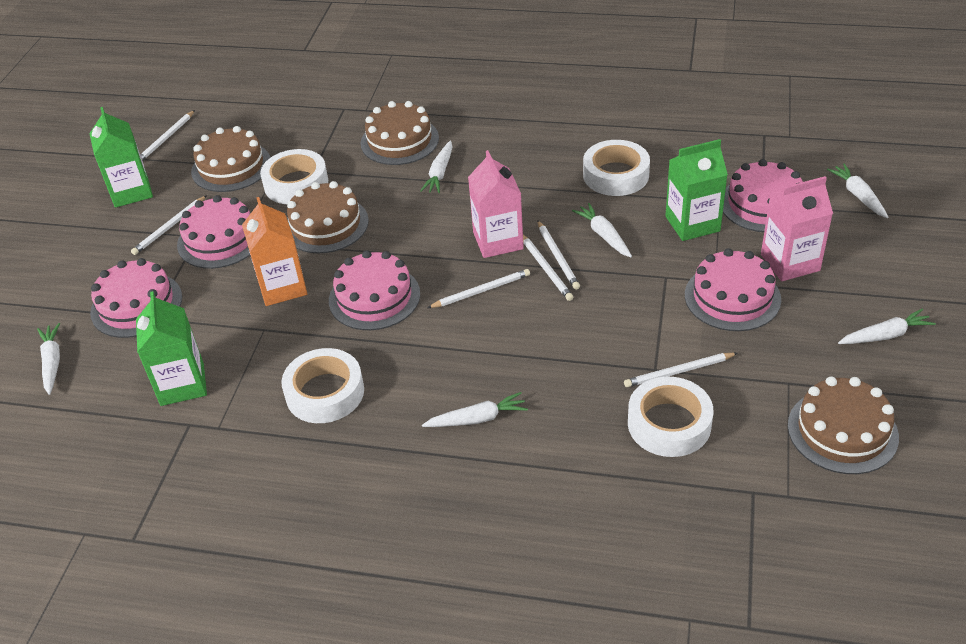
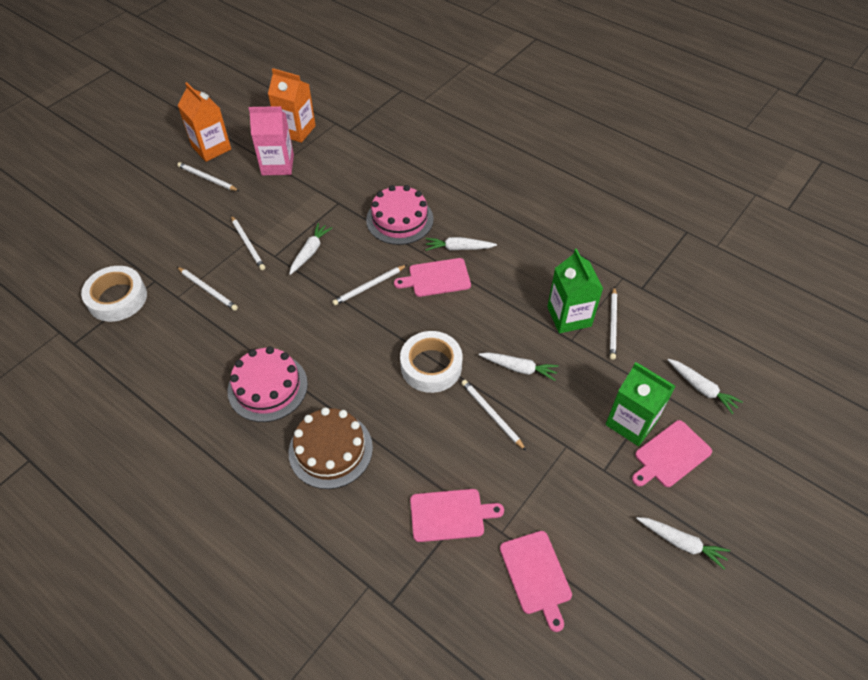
brown cake: 4 -> 1
green carton: 3 -> 2
orange carton: 1 -> 2
pink cake: 5 -> 2
pink carton: 2 -> 1
pink cutting board: 0 -> 4
white carrot: 6 -> 5
white tape: 4 -> 2

